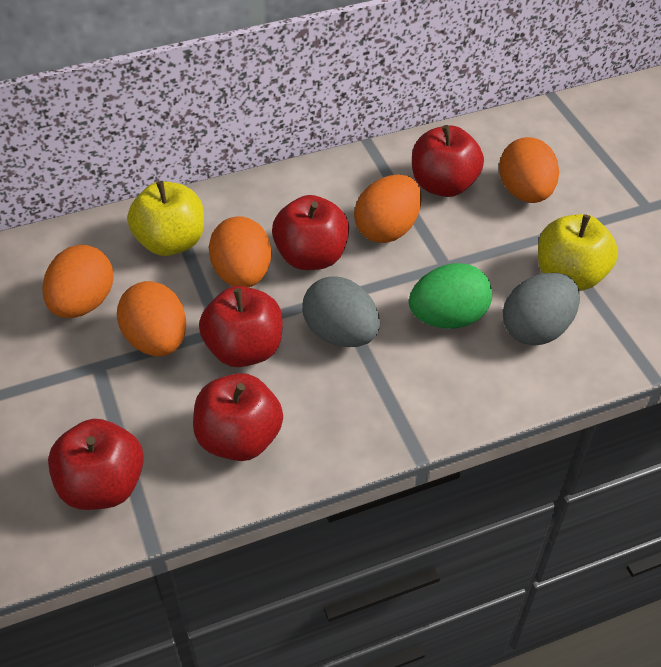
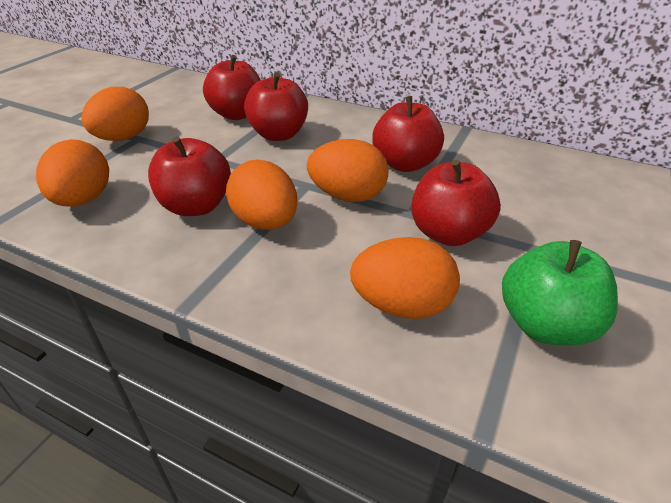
green apple: 0 -> 1
green egg: 1 -> 0
grey egg: 2 -> 0
yellow apple: 2 -> 0

